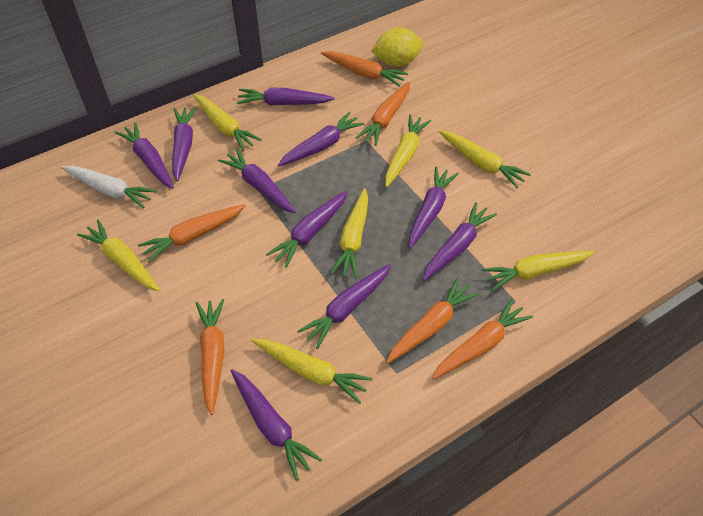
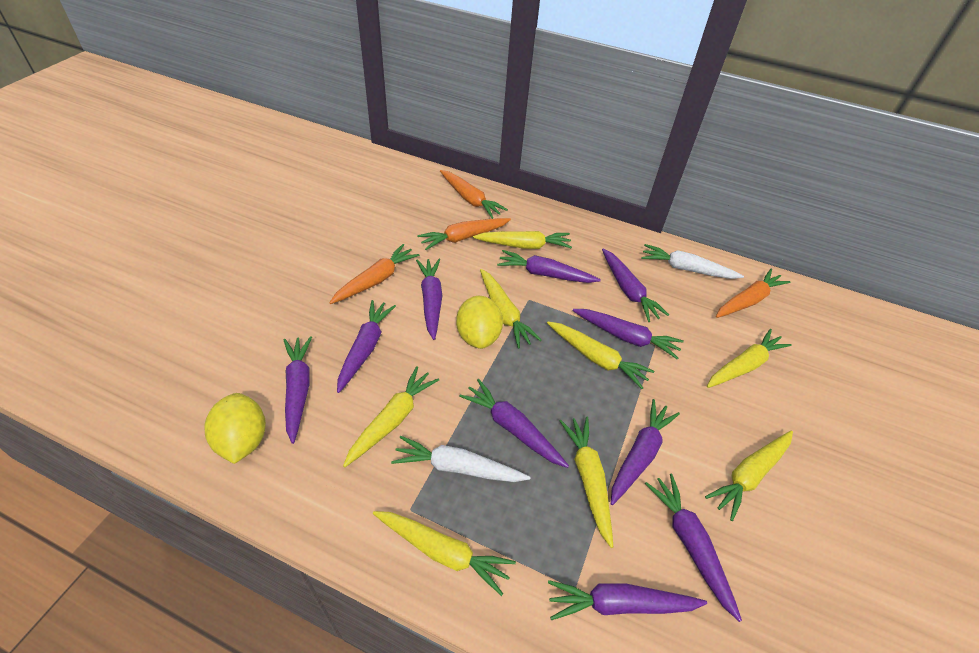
orange carrot: 6 -> 4
white carrot: 1 -> 2
yellow carrot: 7 -> 8
yellow lemon: 1 -> 2

